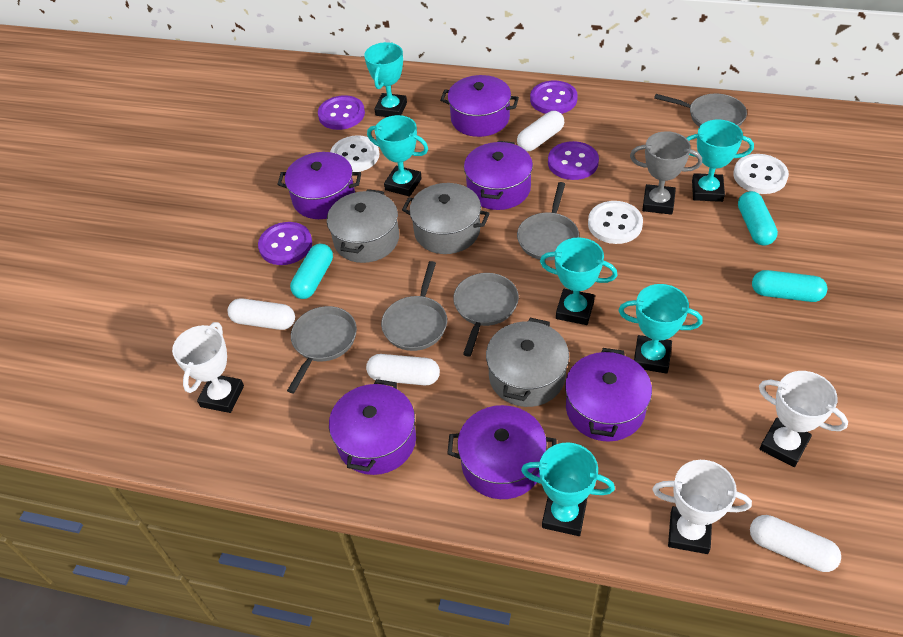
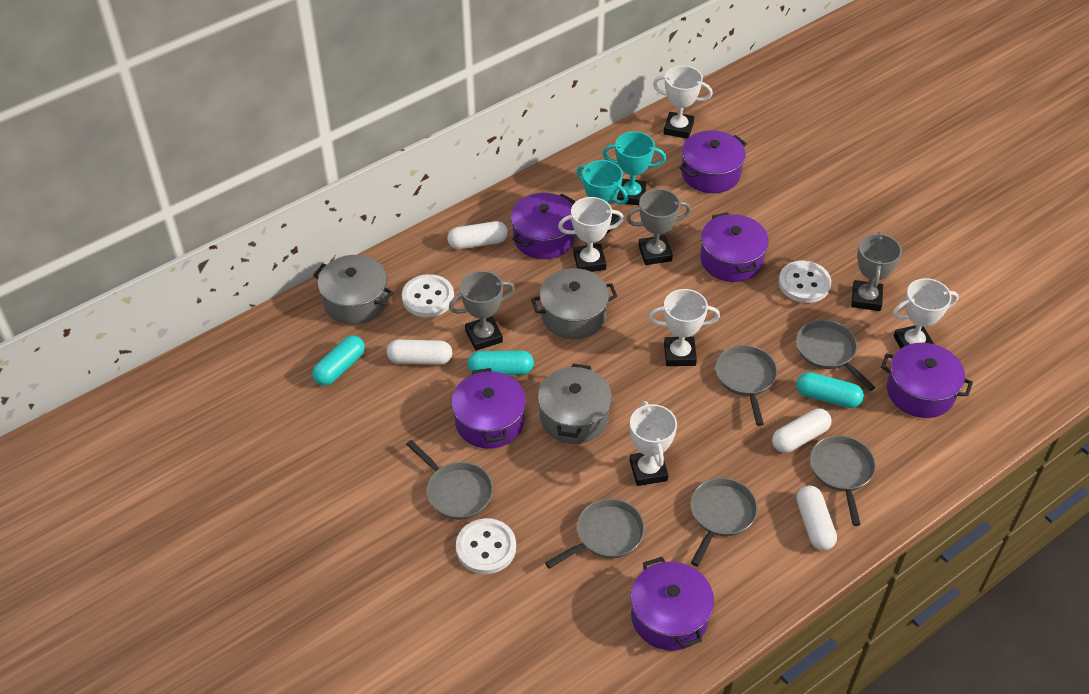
grey pan: 5 -> 6
grey trophy: 1 -> 3
purple button: 4 -> 0
turquoise trophy: 6 -> 2
white trophy: 3 -> 5

